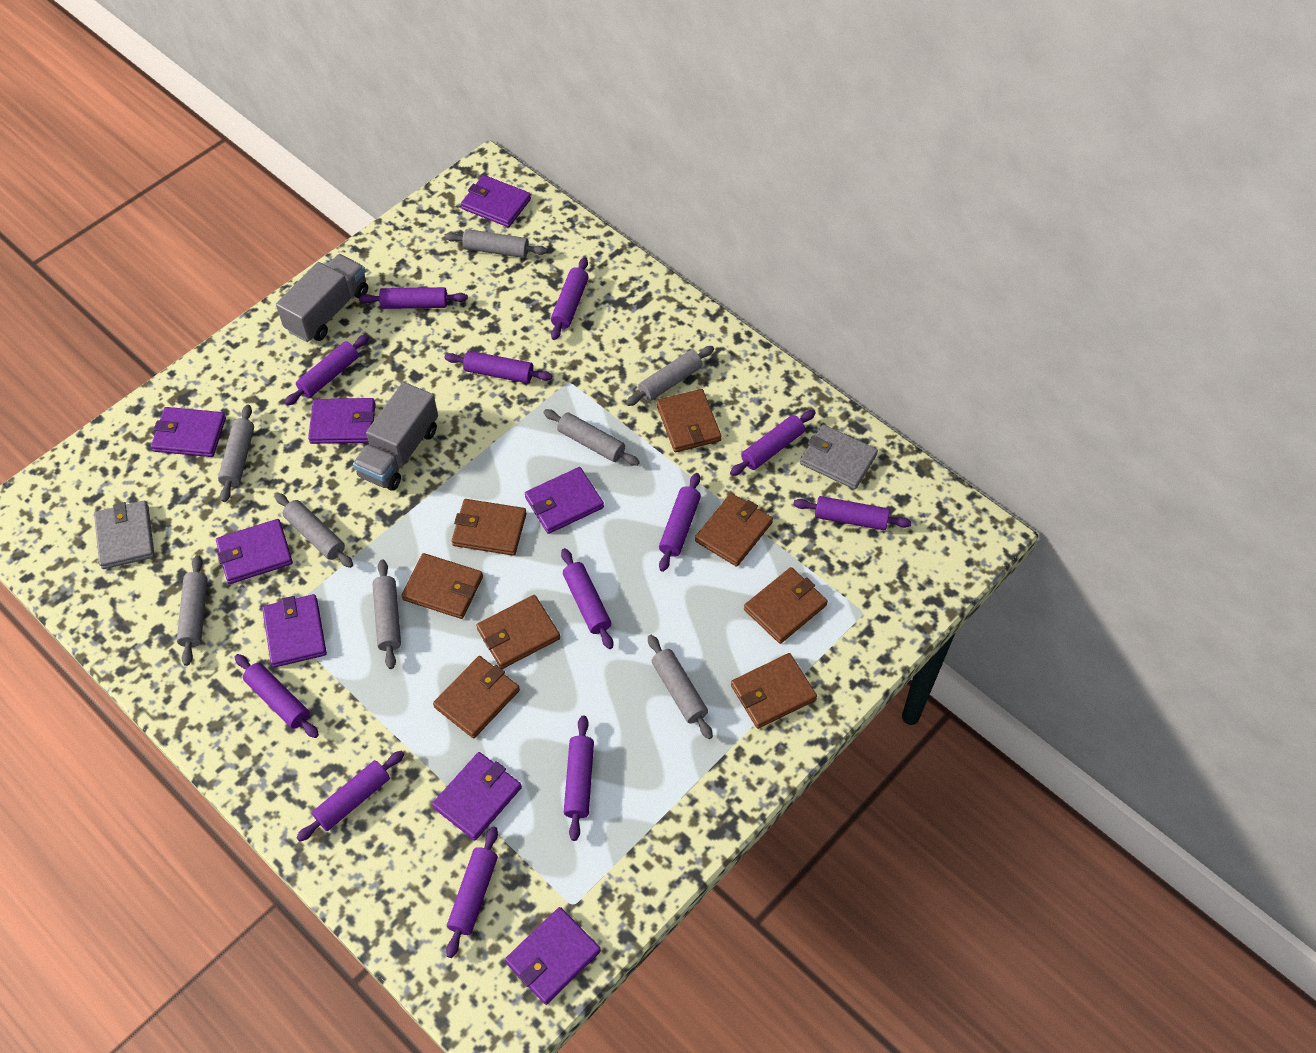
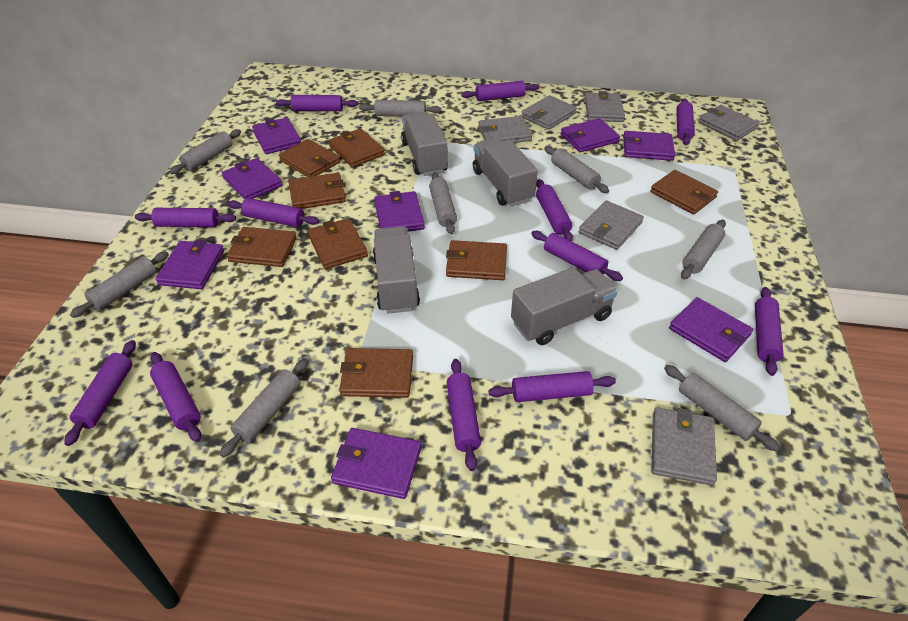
grey truck: 2 -> 4
grey wallet: 2 -> 6

